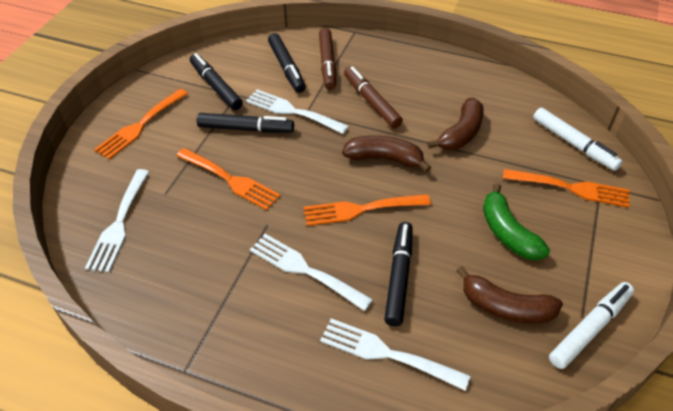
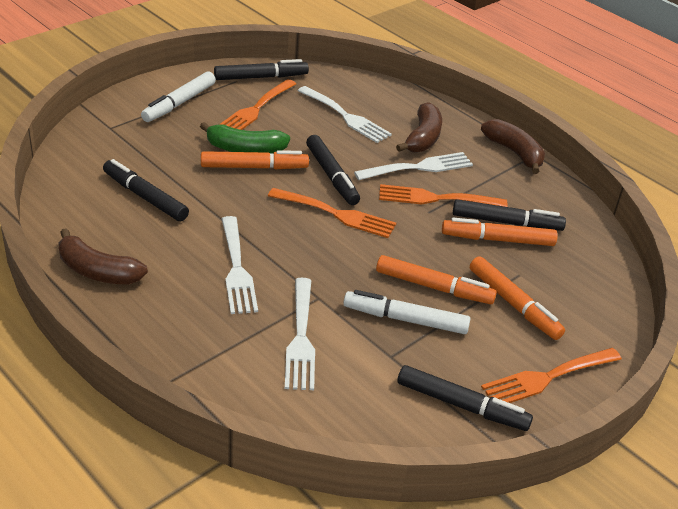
black marker: 4 -> 5
brown marker: 2 -> 0
orange marker: 0 -> 4

